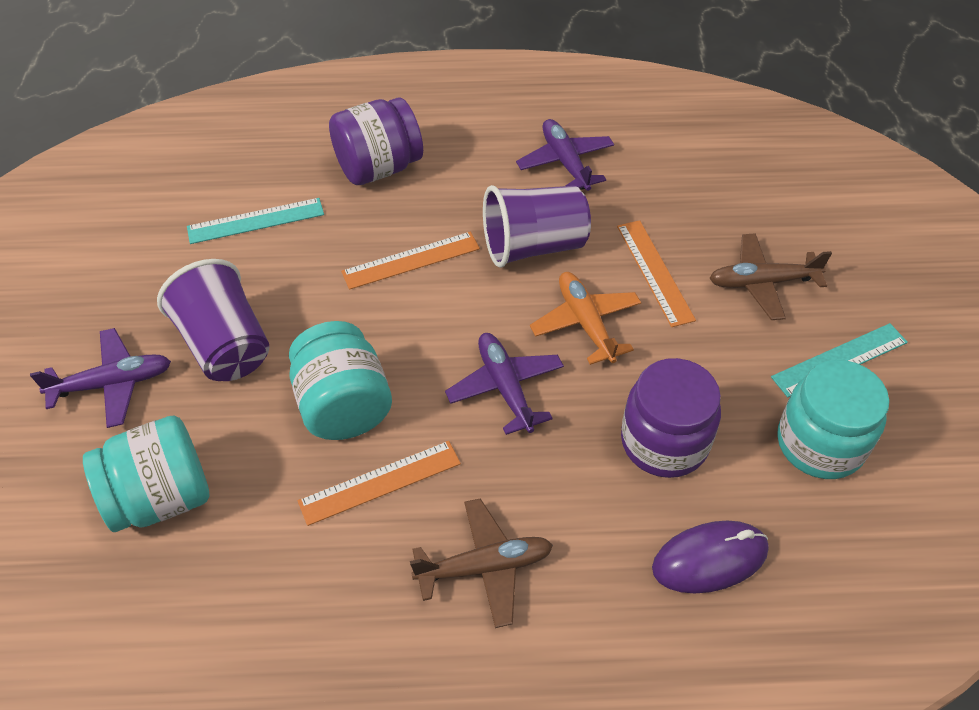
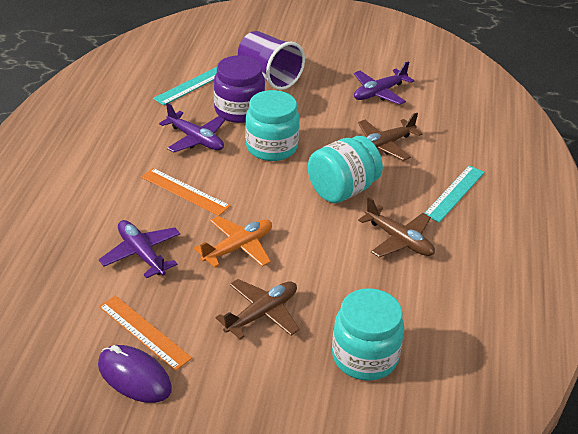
brown plane: 2 -> 3
orange ruler: 3 -> 2
purple cup: 2 -> 1
purple jar: 2 -> 1

